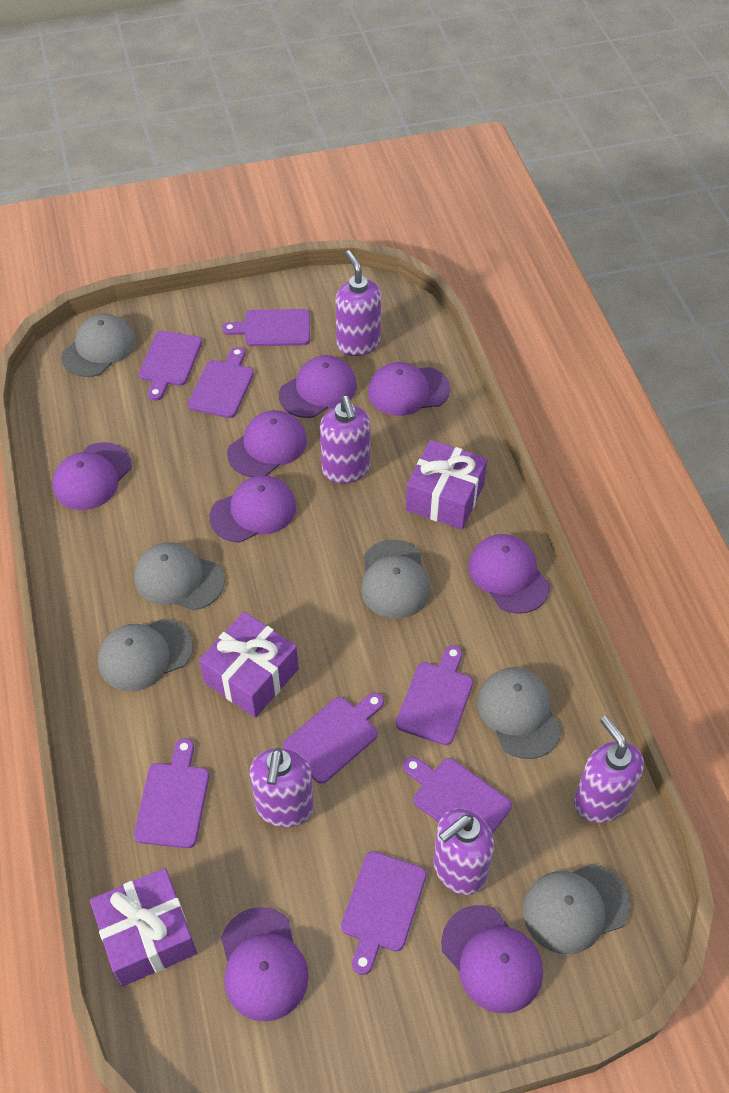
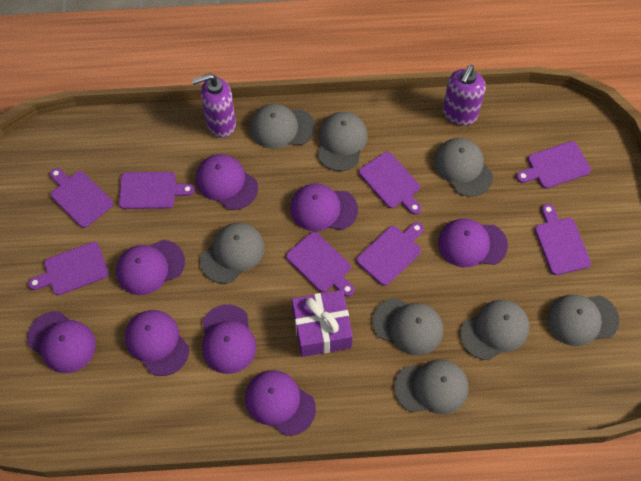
grey cap: 6 -> 8
purple gift: 3 -> 1
purple soap dispenser: 5 -> 2

